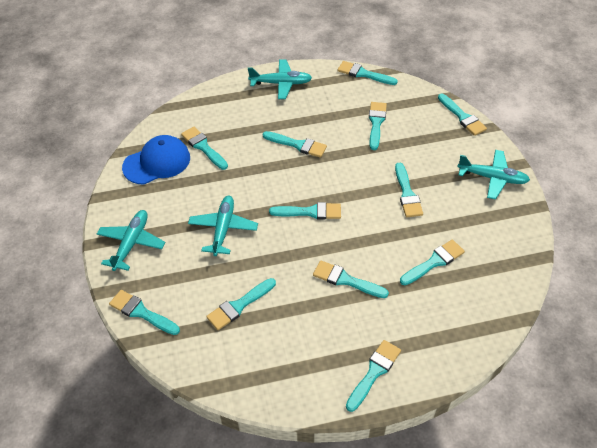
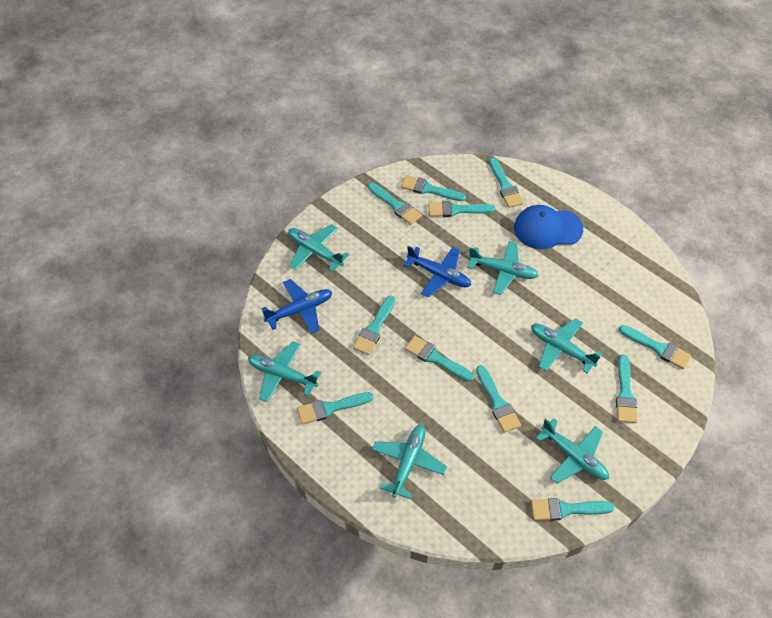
blue plane: 0 -> 2
turquoise brush: 12 -> 11
turquoise plane: 4 -> 6

